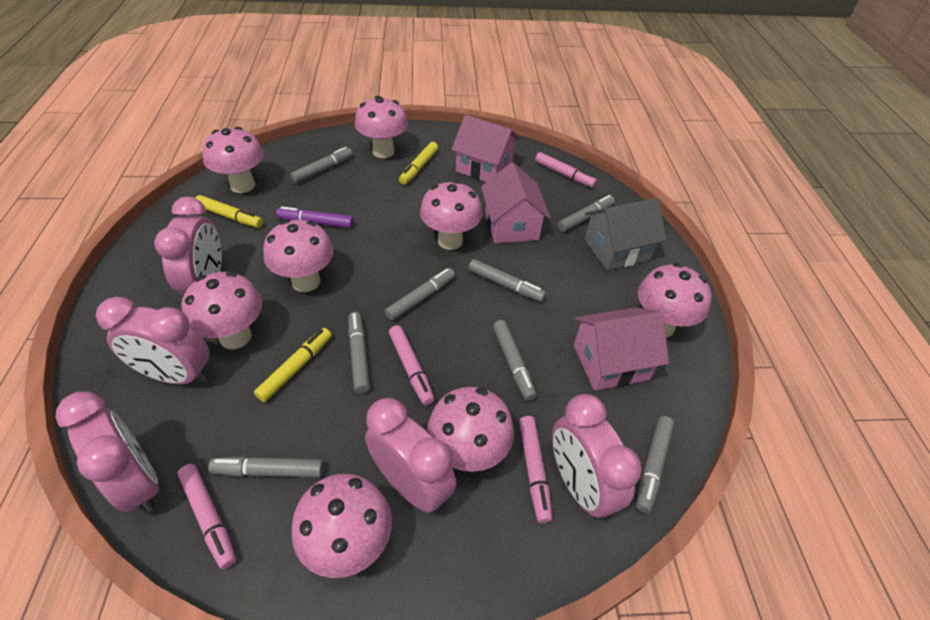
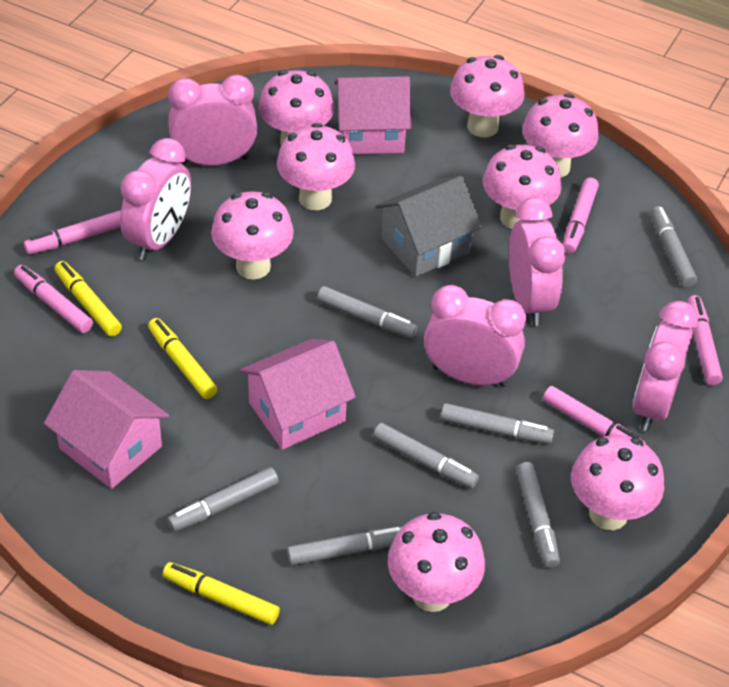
grey marker: 8 -> 7
pink marker: 4 -> 5
purple marker: 1 -> 0

